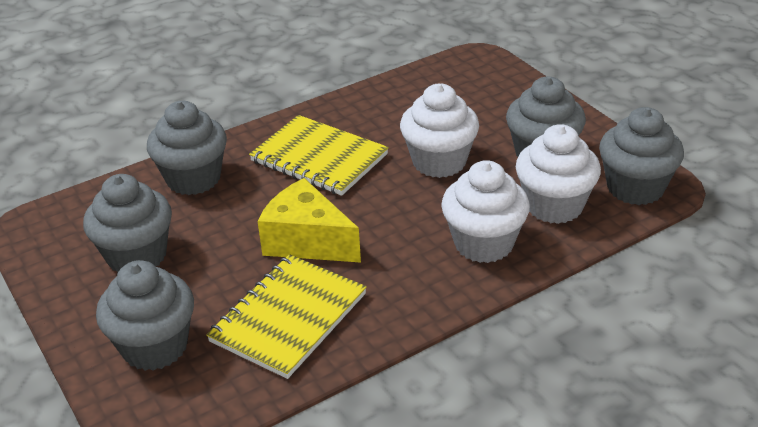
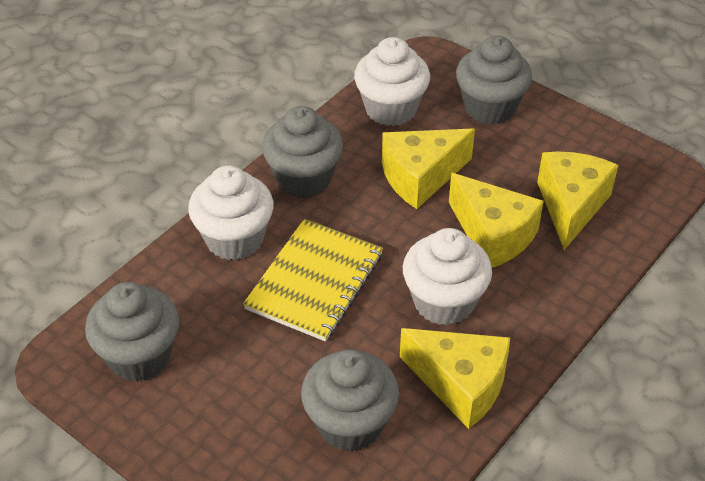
grey cupcake: 5 -> 4
yellow cheese: 1 -> 4
yellow notebook: 2 -> 1

